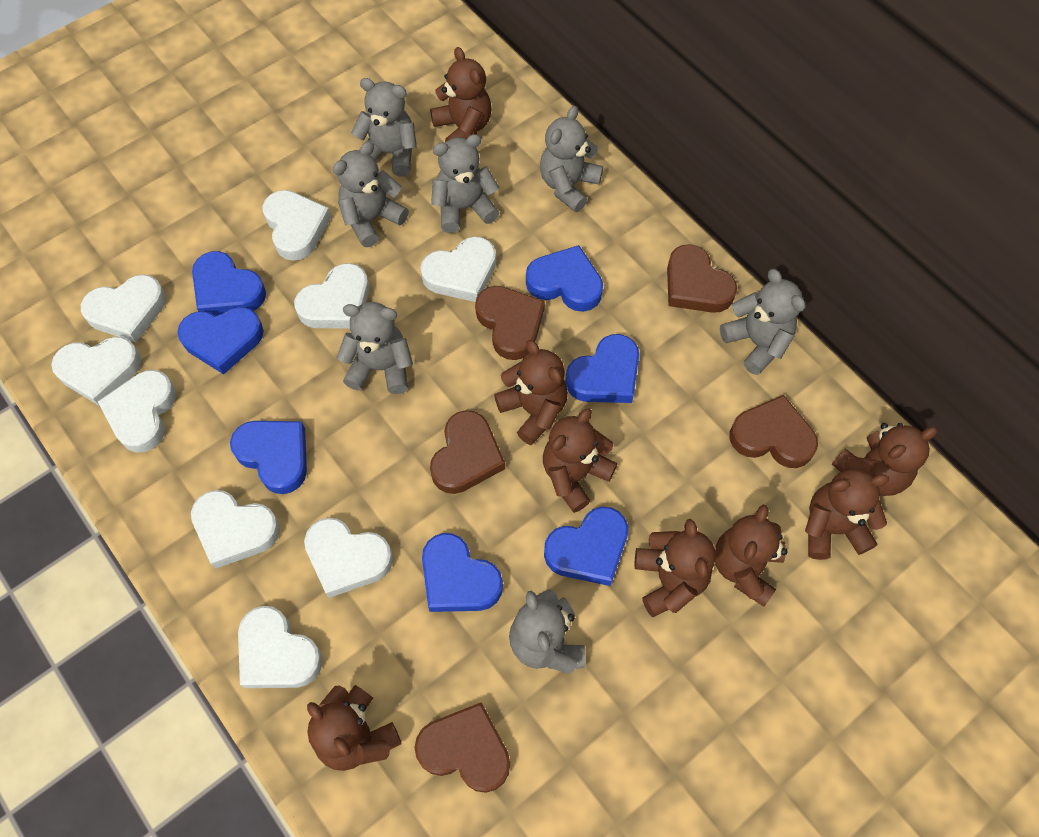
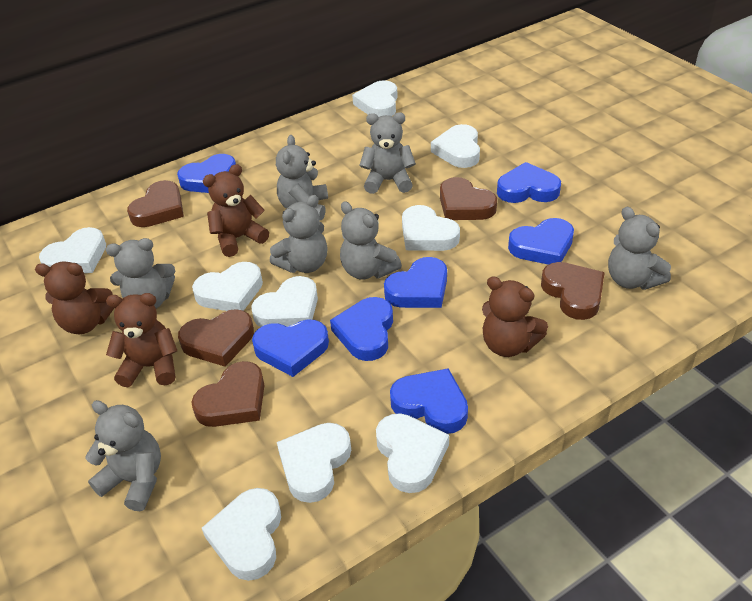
brown teddy bear: 8 -> 4

